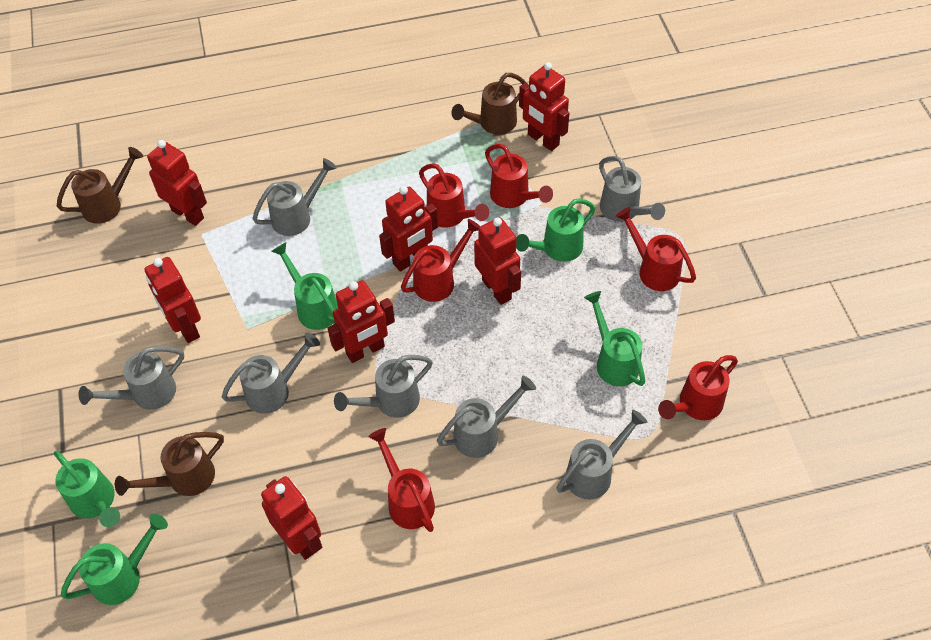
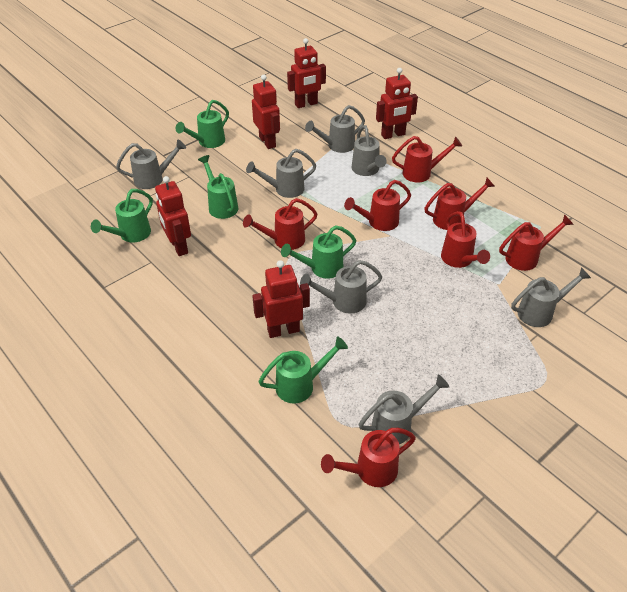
brown watering can: 3 -> 0
red robot: 7 -> 5
red watering can: 6 -> 7

